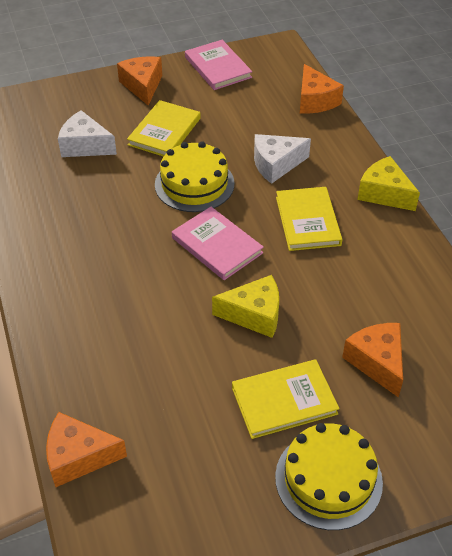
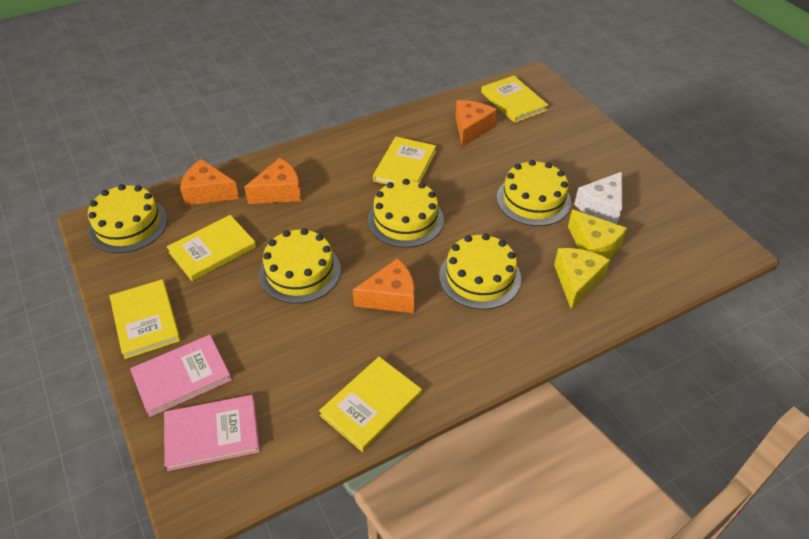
white cheese: 2 -> 1
yellow book: 3 -> 5
yellow cake: 2 -> 5

